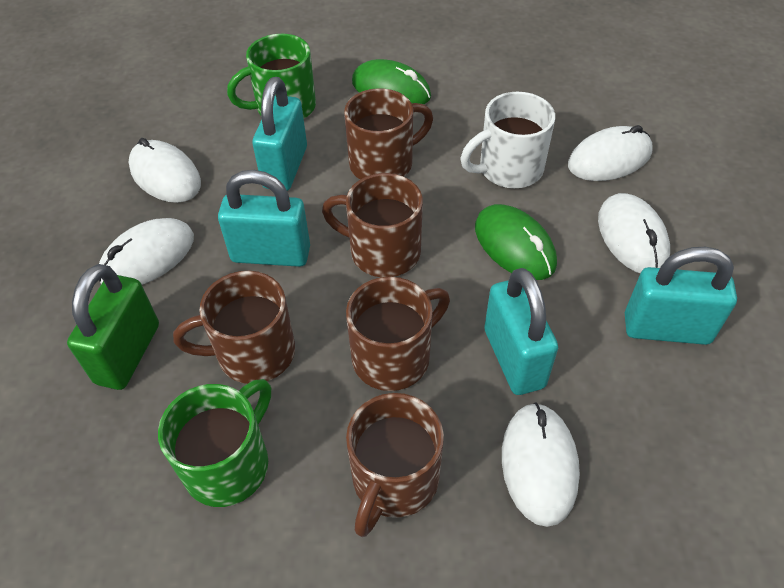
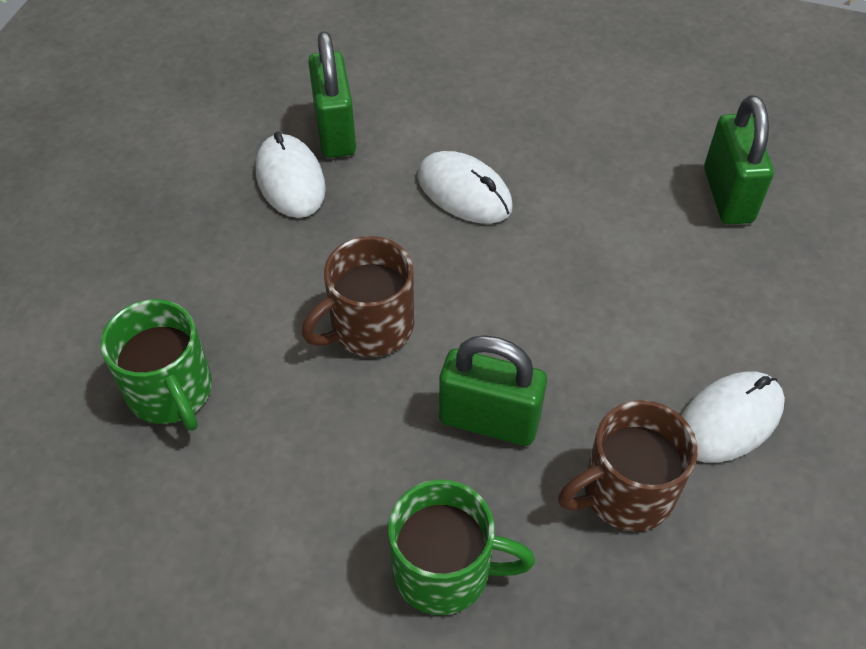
brown mug: 5 -> 2
green mouse: 2 -> 0
green padlock: 1 -> 3
turquoise padlock: 4 -> 0
white mouse: 5 -> 3
white mug: 1 -> 0

